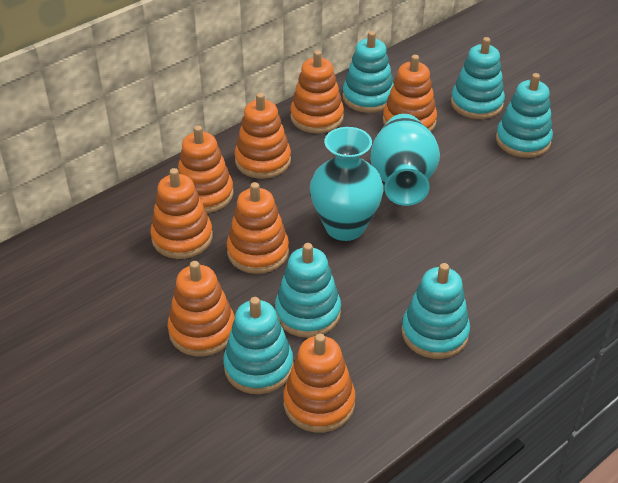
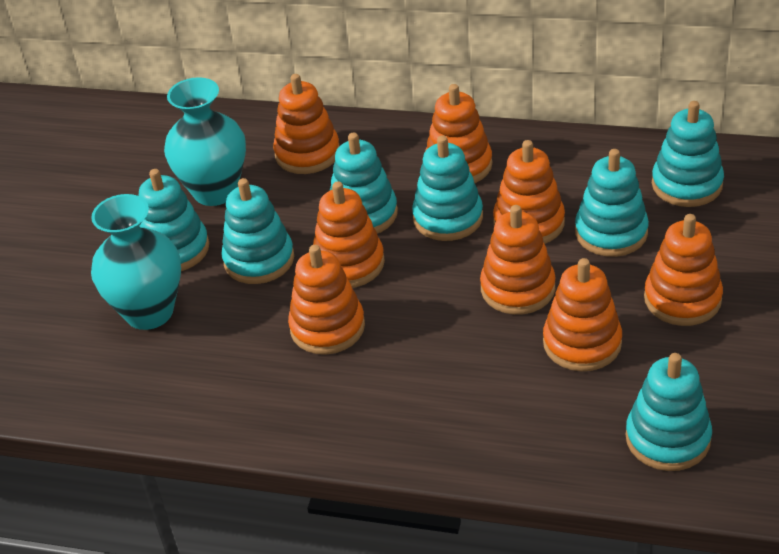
turquoise stacking toy: 6 -> 7

